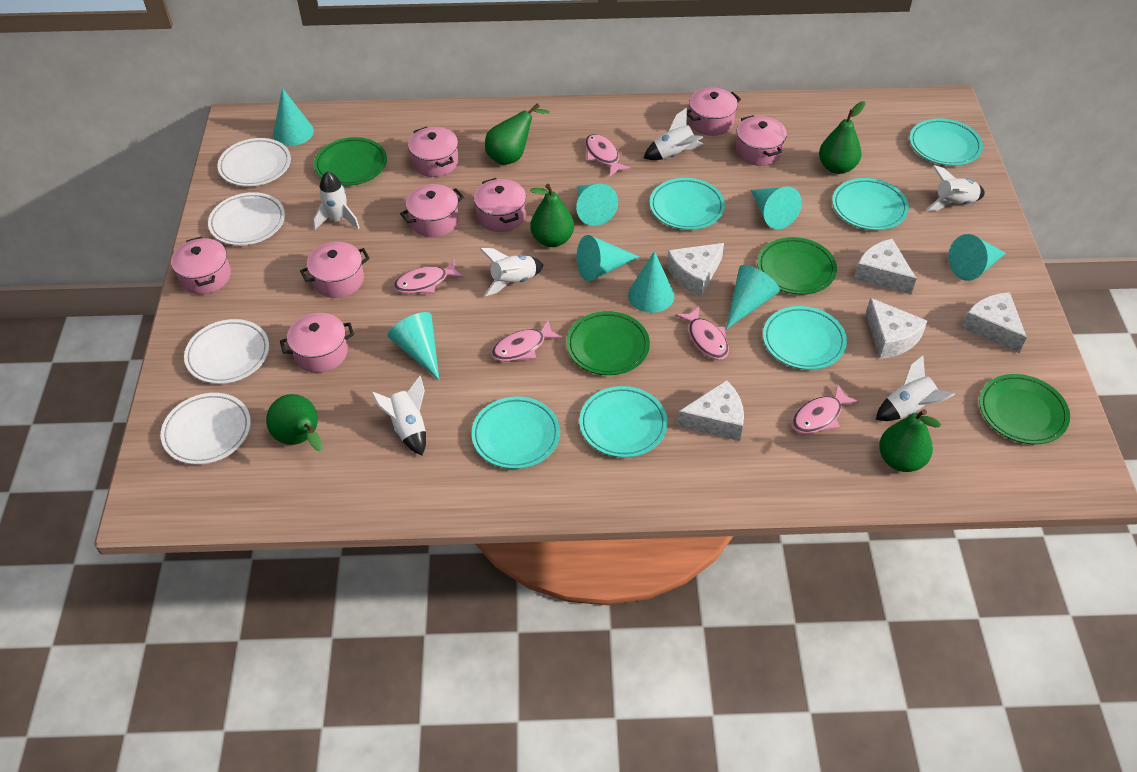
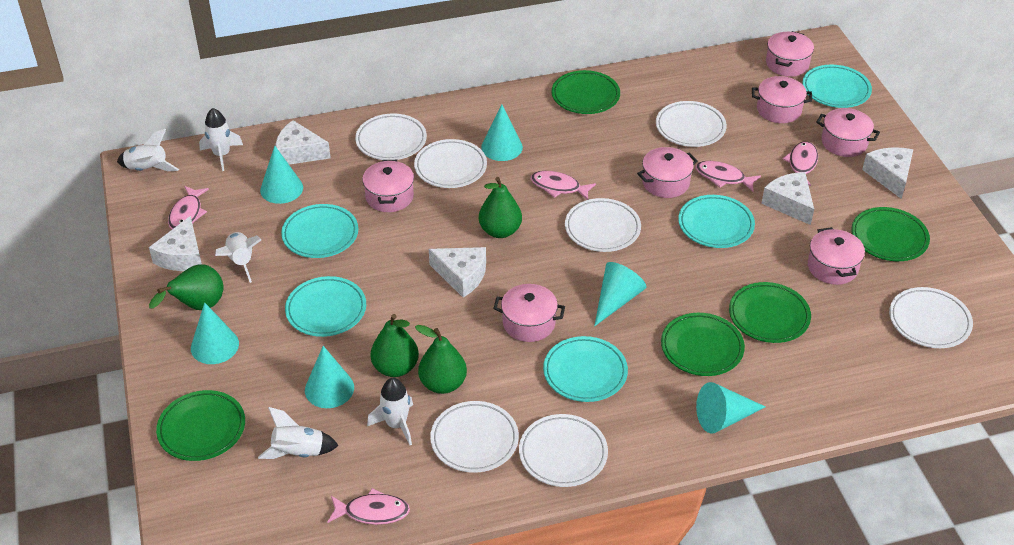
green pear: 5 -> 4
green plate: 4 -> 5
pink pot: 8 -> 7
turquoise cone: 8 -> 6
turquoise plate: 6 -> 5
white plate: 4 -> 7
white rocket: 6 -> 5

